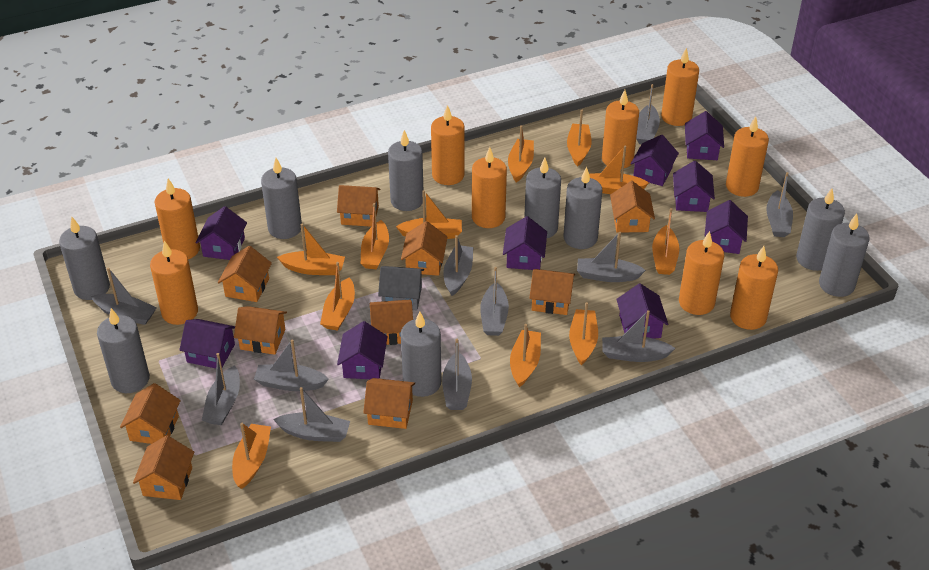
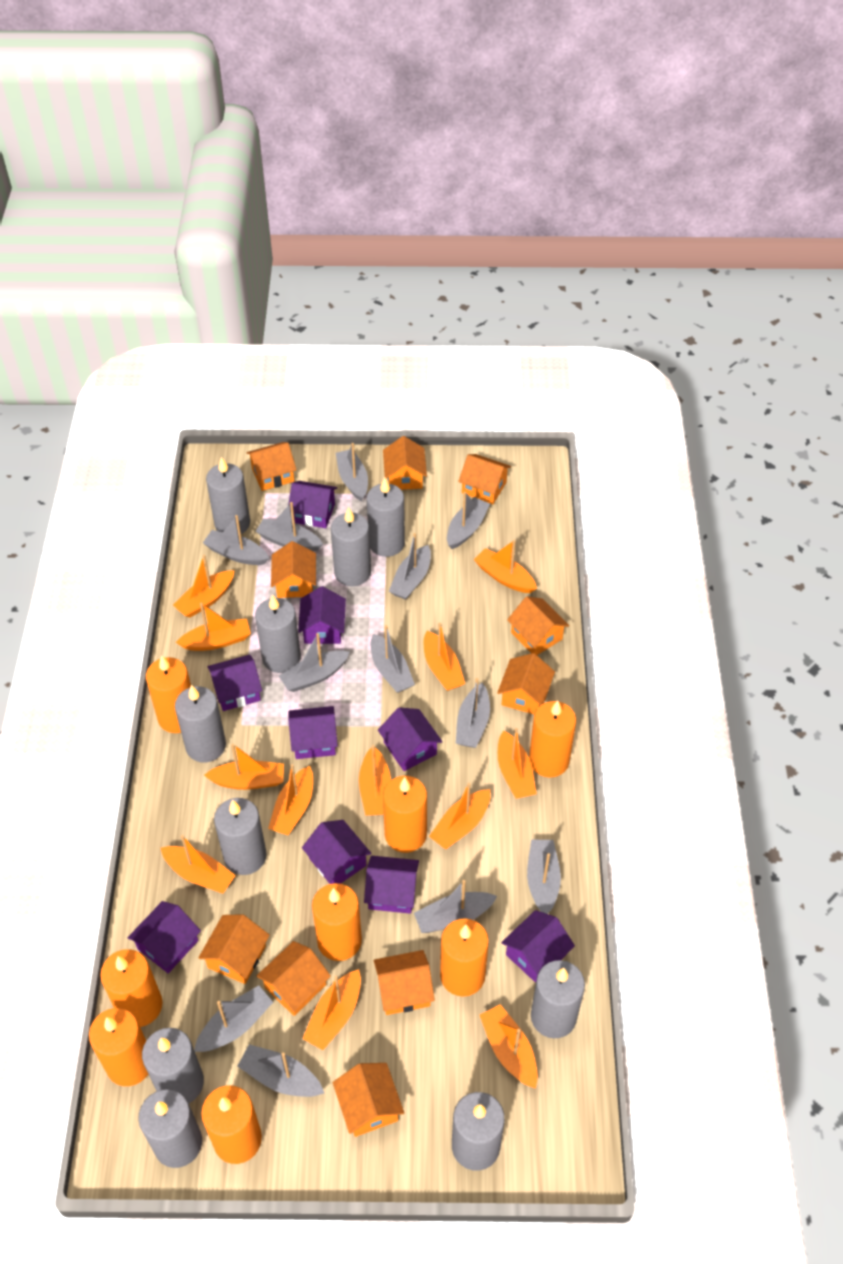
grey boat: 11 -> 12
grey candle: 9 -> 10
grey house: 1 -> 0
orange boat: 11 -> 12
orange candle: 9 -> 8

